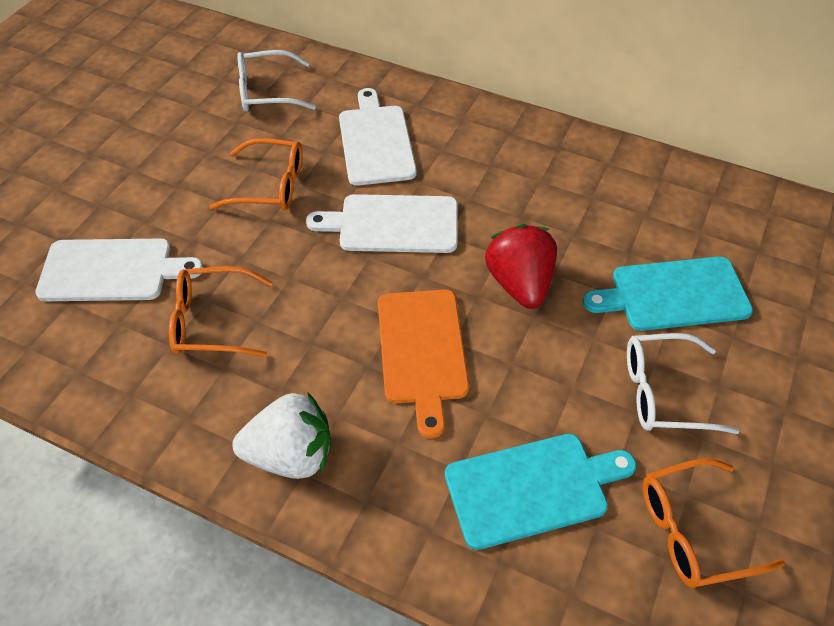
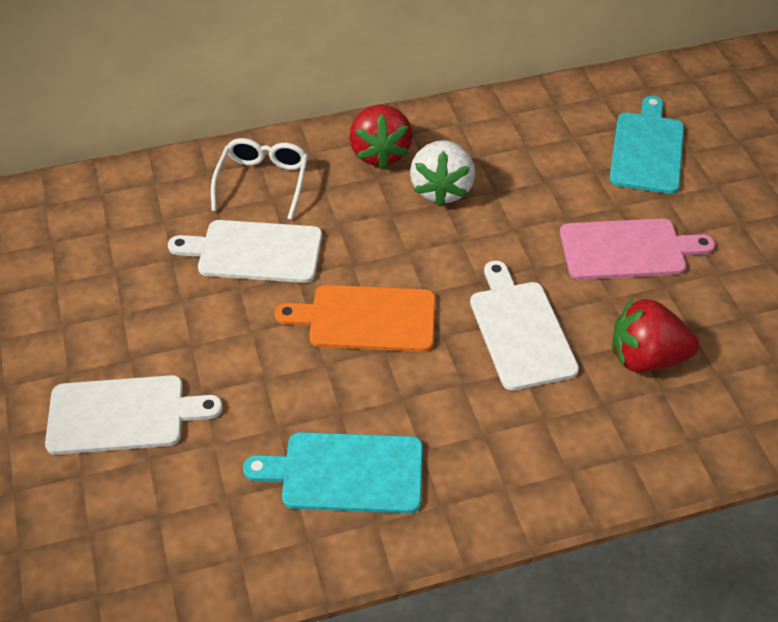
orange glasses: 3 -> 0
pink cutting board: 0 -> 1
red strawberry: 1 -> 2
white glasses: 2 -> 1

